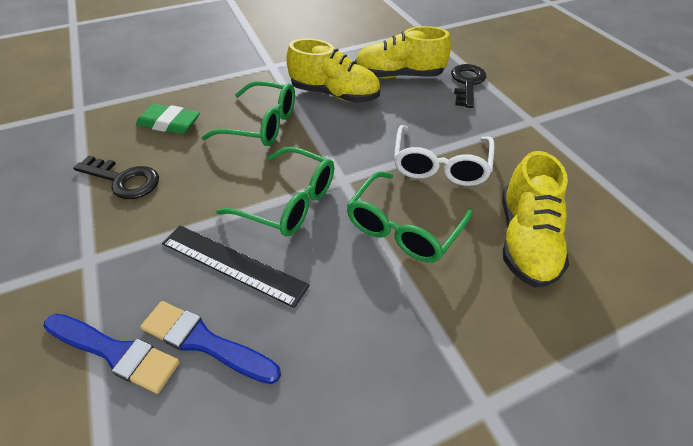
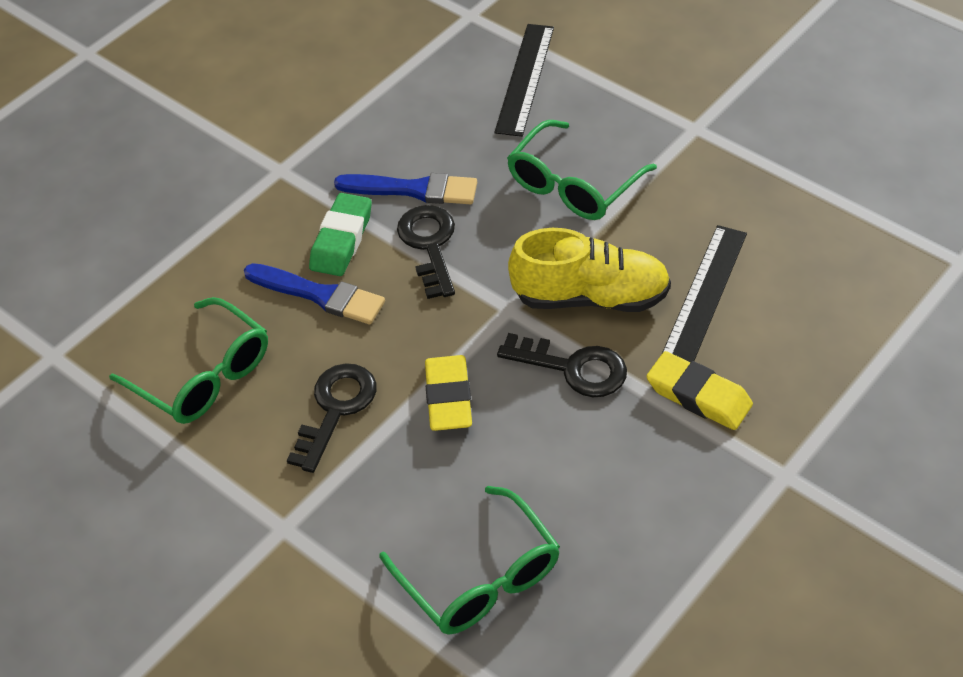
black key: 2 -> 3
black ruler: 1 -> 2
white glasses: 1 -> 0
yellow eraser: 0 -> 2
yellow shoe: 3 -> 1

